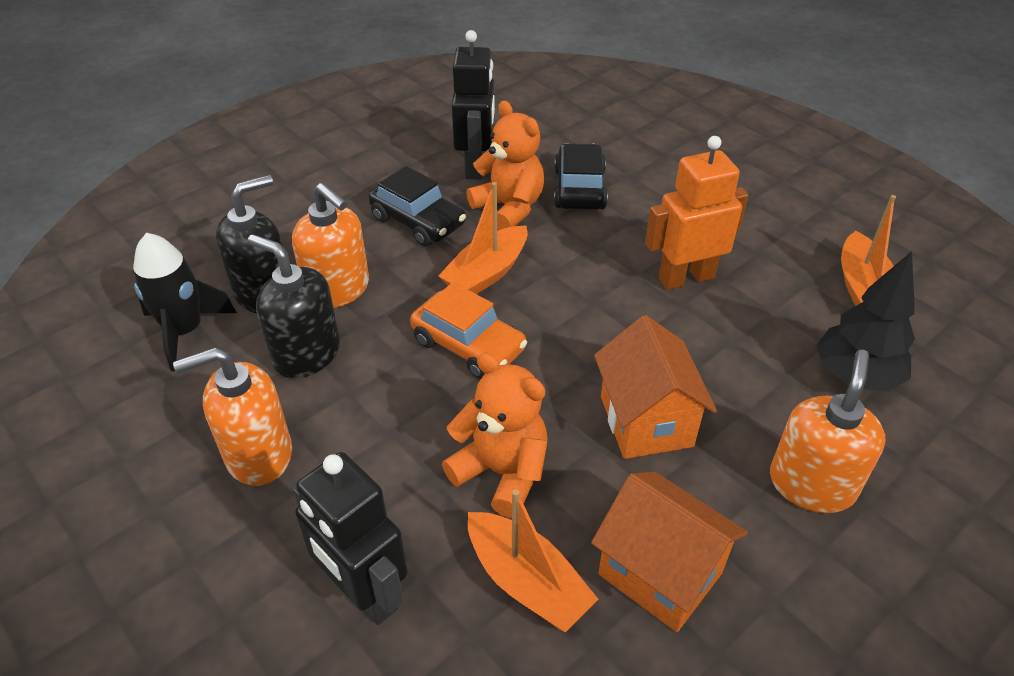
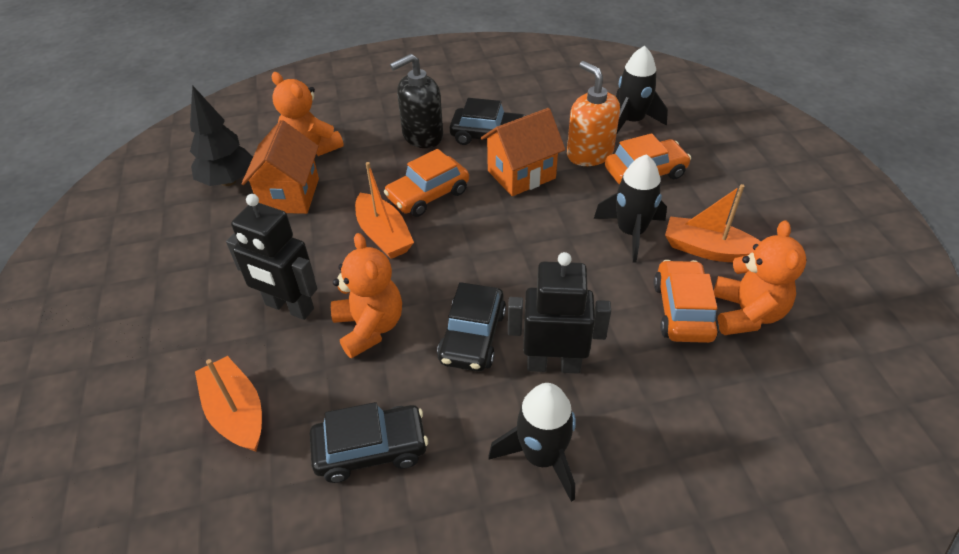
black car: 2 -> 3
black rocket: 1 -> 3
black soap dispenser: 2 -> 1
orange car: 1 -> 3
orange robot: 1 -> 0
orange soap dispenser: 3 -> 1
orange teddy bear: 2 -> 3

